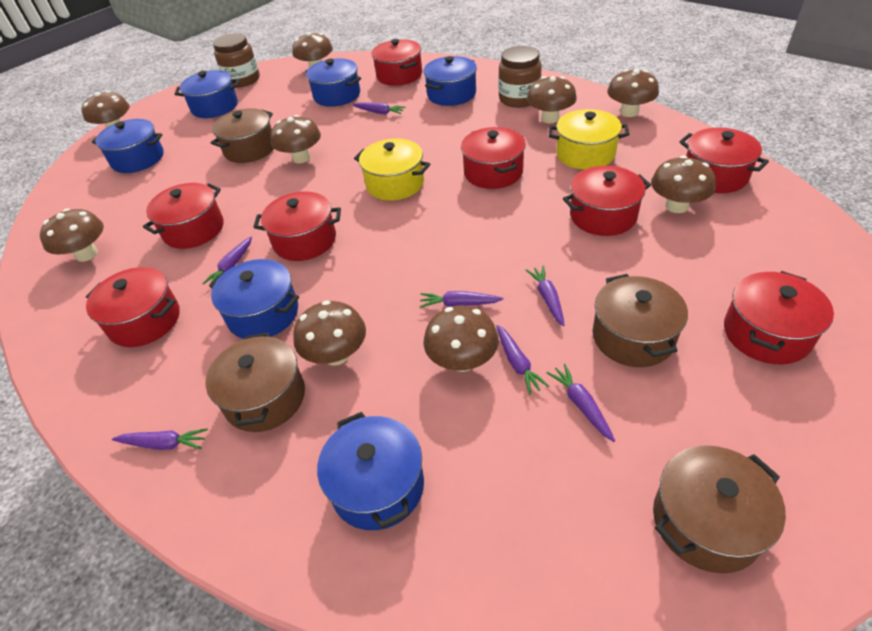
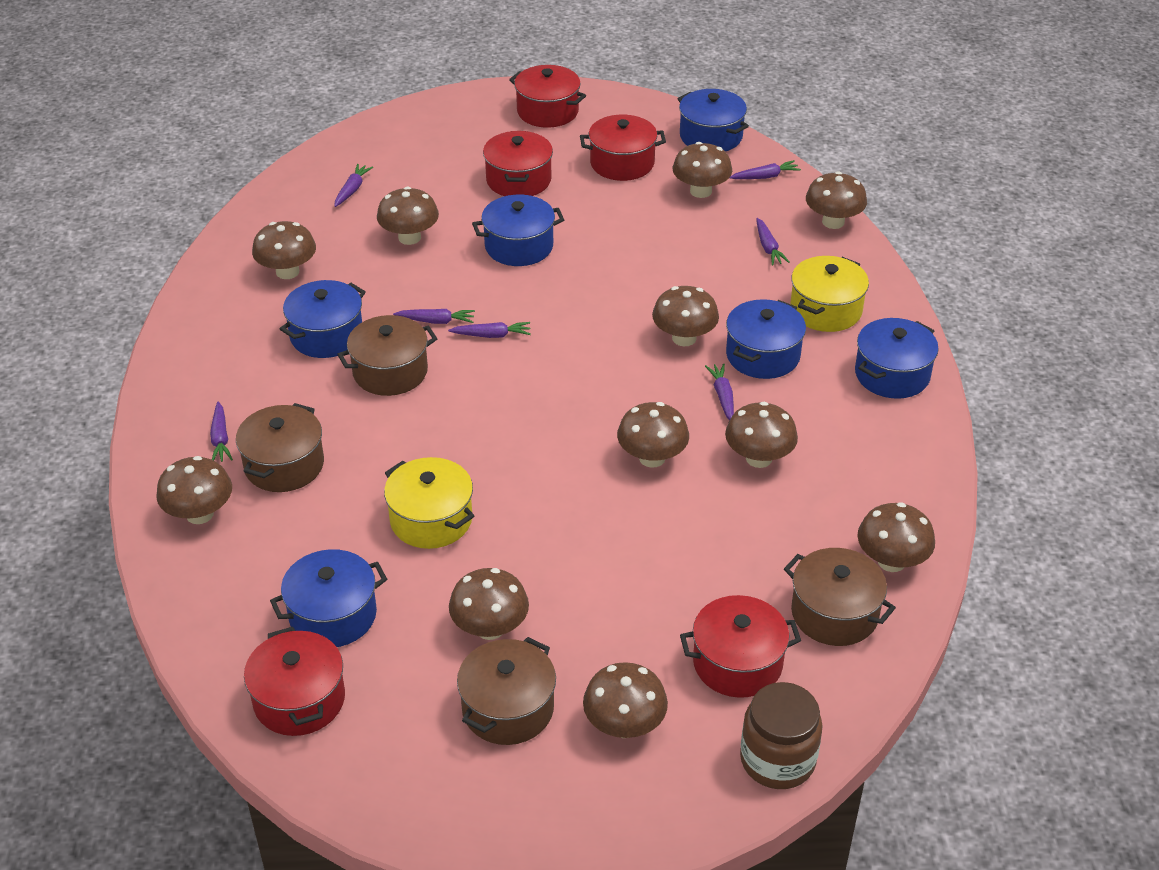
brown jar: 2 -> 1
brown mushroom: 9 -> 11
red pot: 8 -> 5

